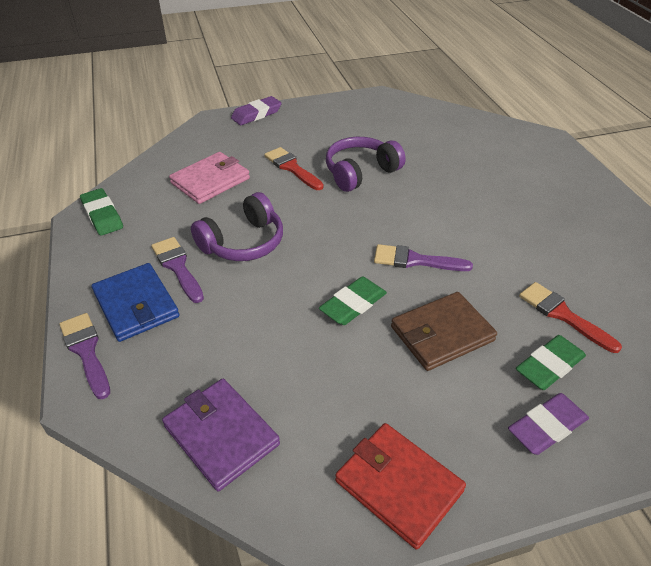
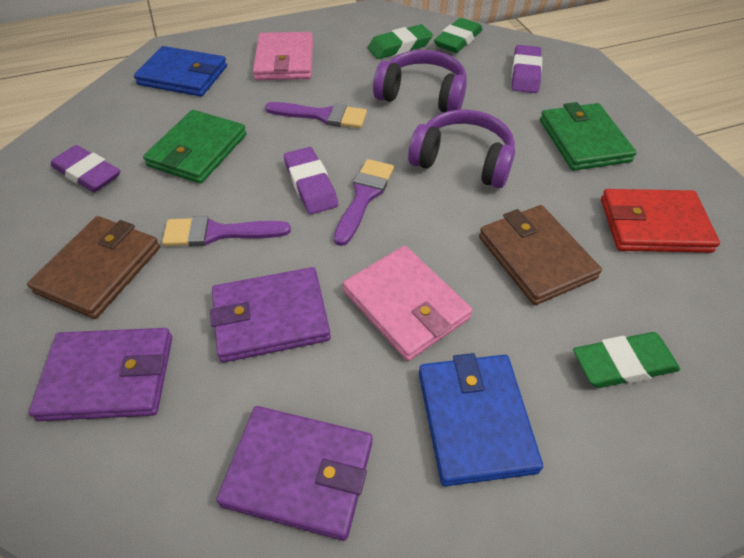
blue wallet: 1 -> 2
brown wallet: 1 -> 2
green wallet: 0 -> 2
pink wallet: 1 -> 2
purple eraser: 2 -> 3
purple wallet: 1 -> 3
red brush: 2 -> 0

